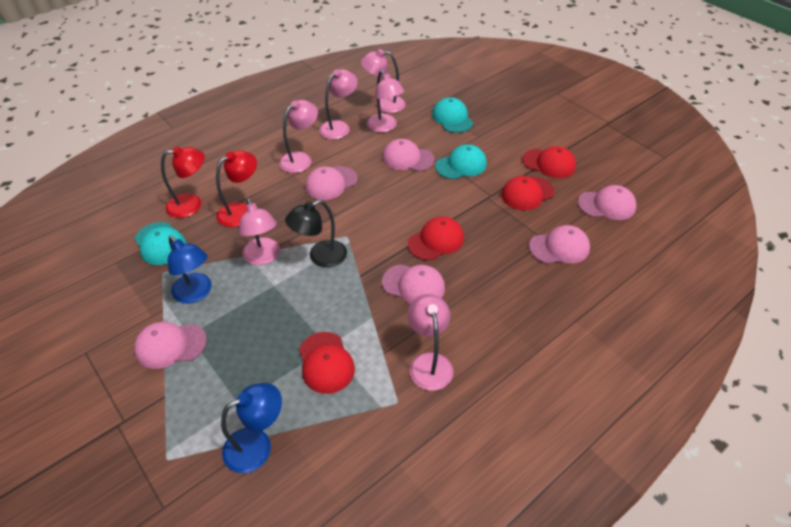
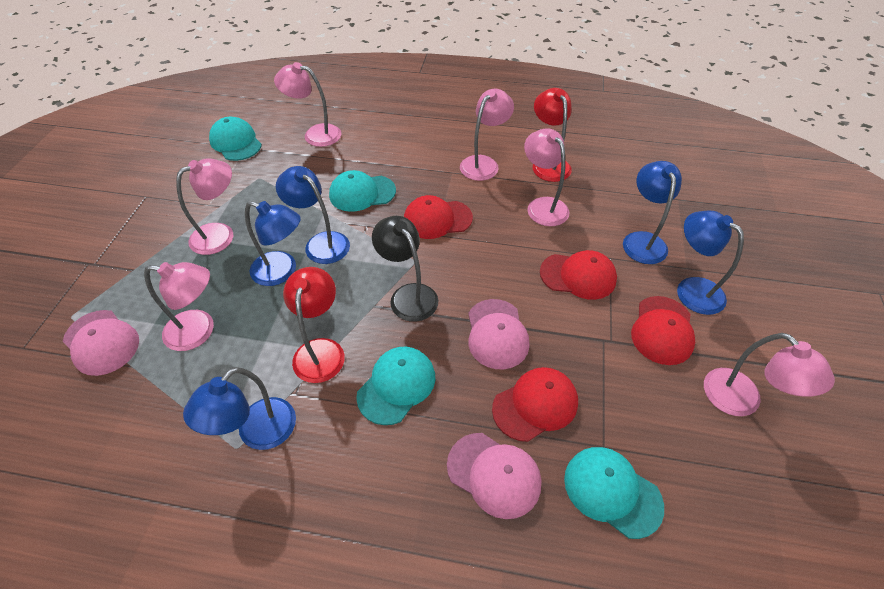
blue lamp: 2 -> 5
pink cap: 6 -> 3
turquoise cap: 3 -> 4

